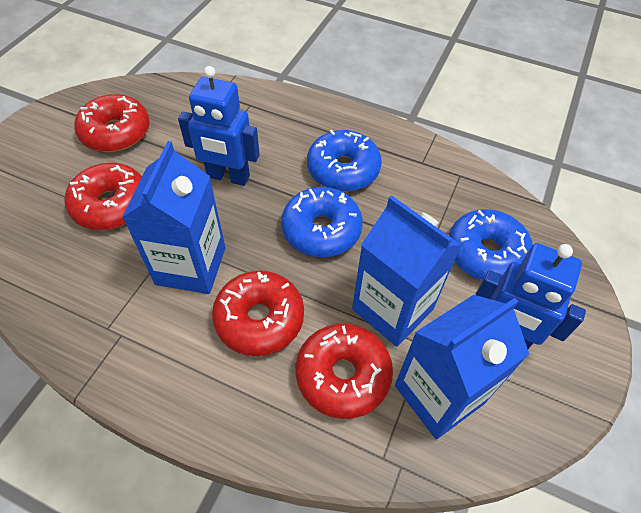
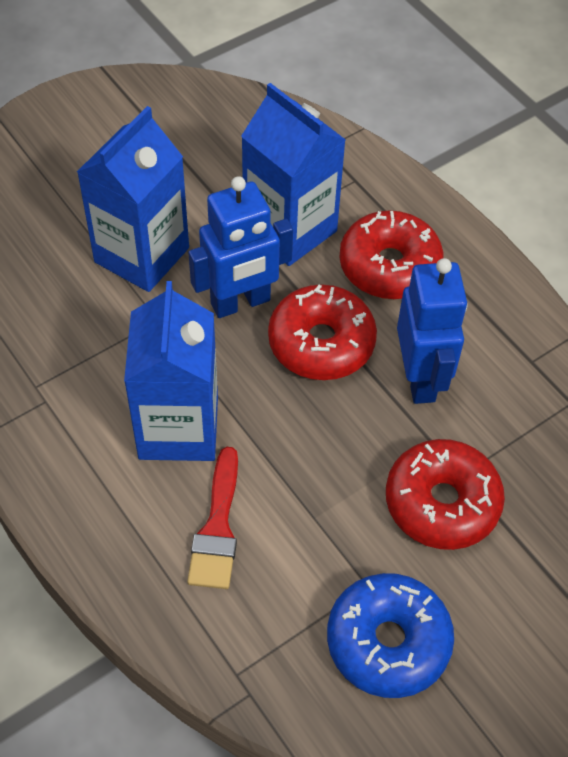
blue donut: 3 -> 1
red brush: 0 -> 1
red donut: 4 -> 3

